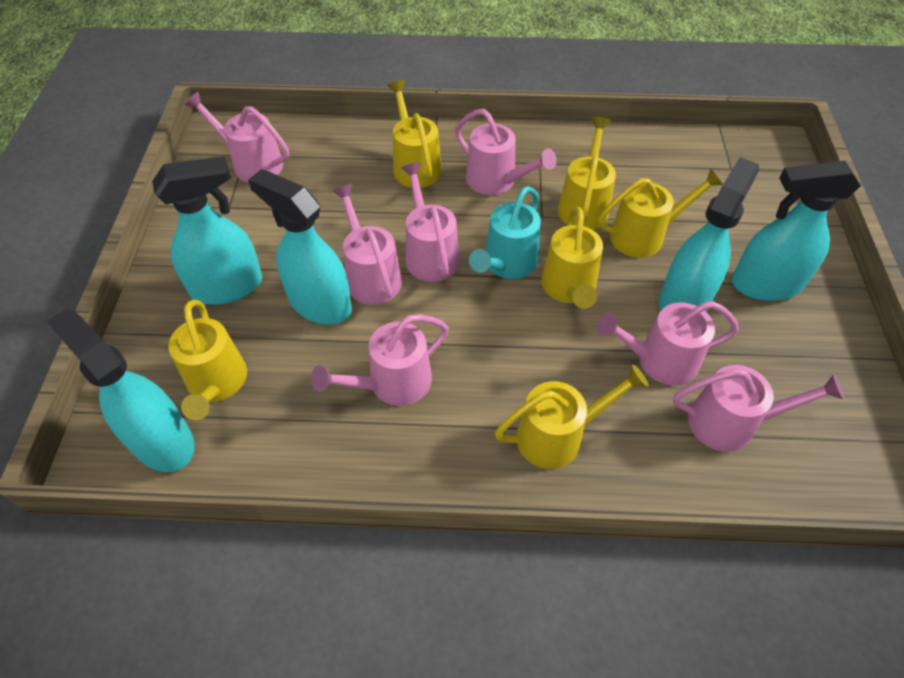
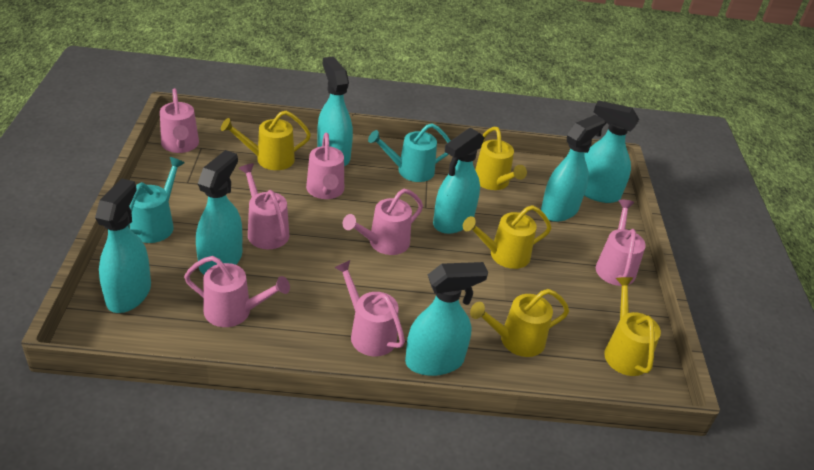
turquoise spray bottle: 5 -> 7
turquoise watering can: 1 -> 2
yellow watering can: 6 -> 5

